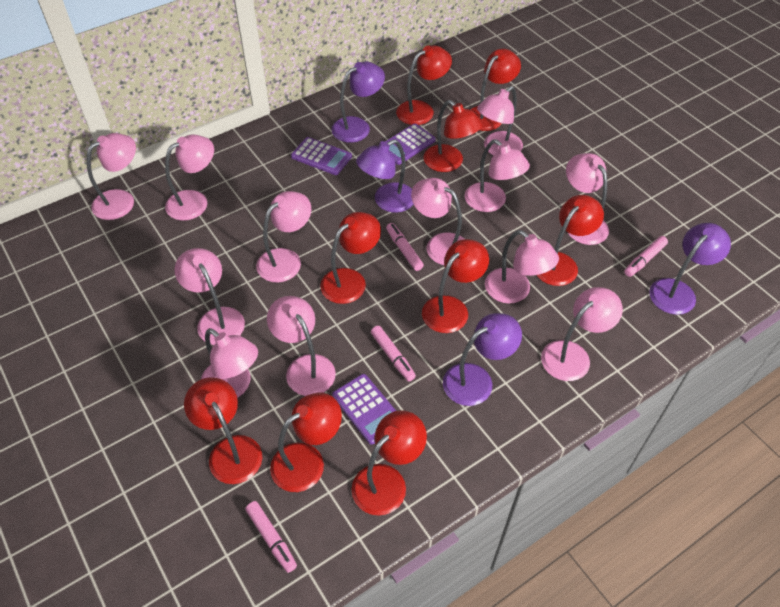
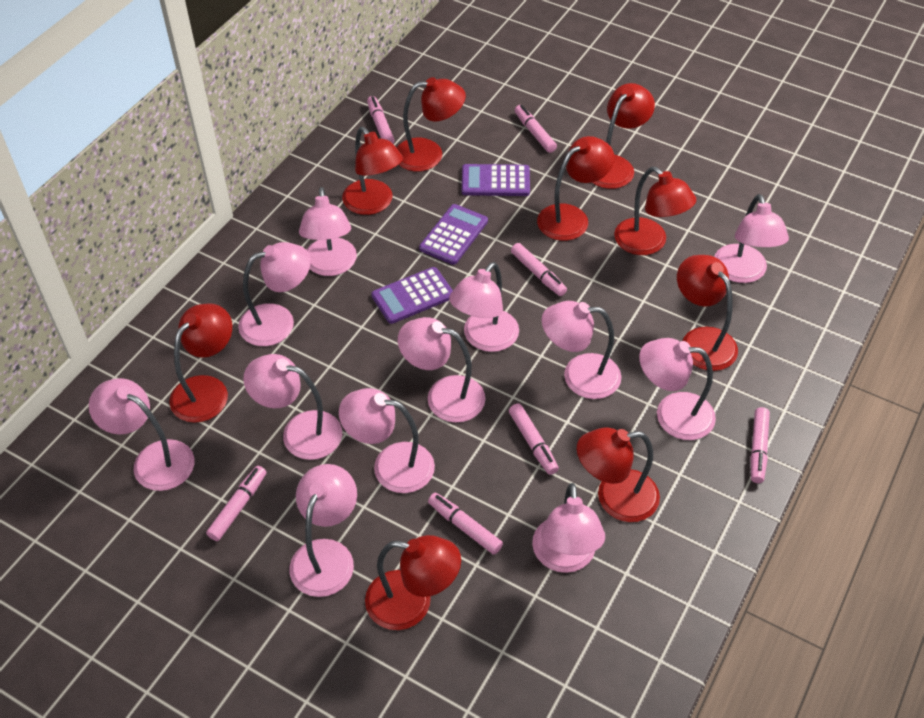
pink marker: 4 -> 7
purple lamp: 4 -> 0

